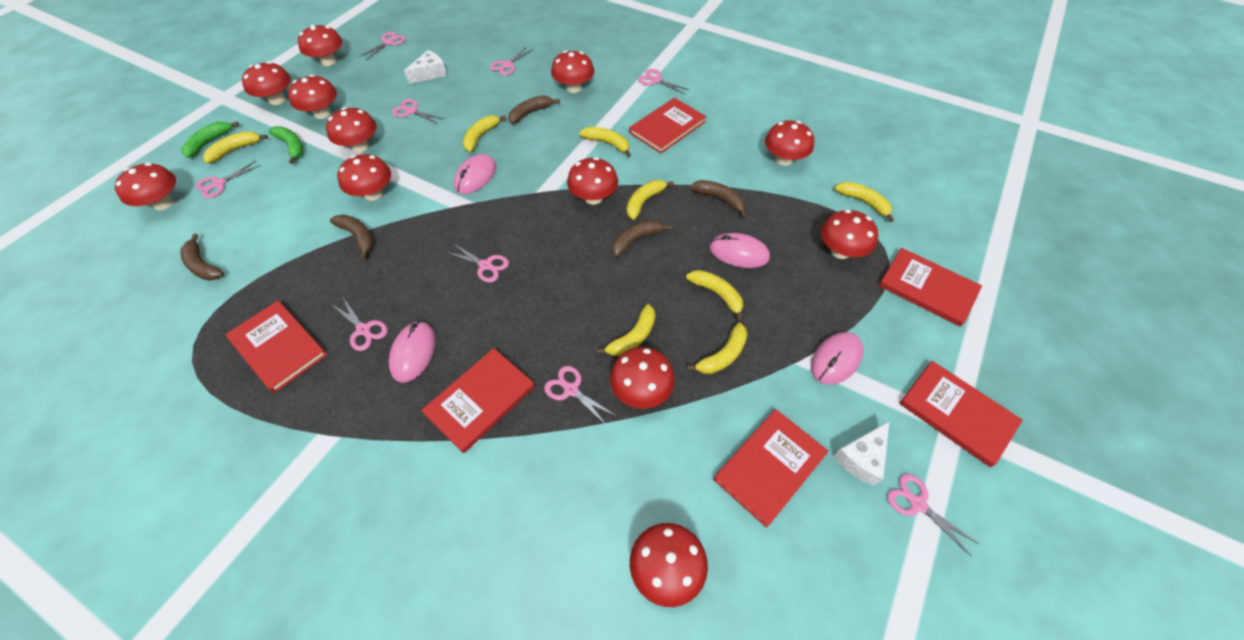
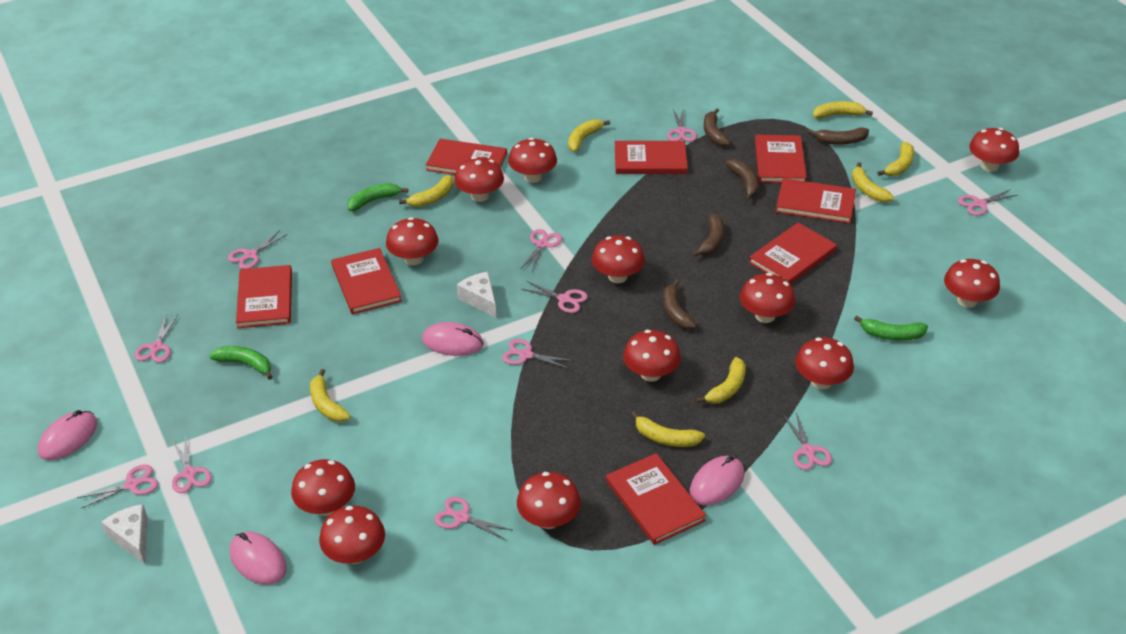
green banana: 2 -> 3
pink scissors: 9 -> 11
red book: 6 -> 8

